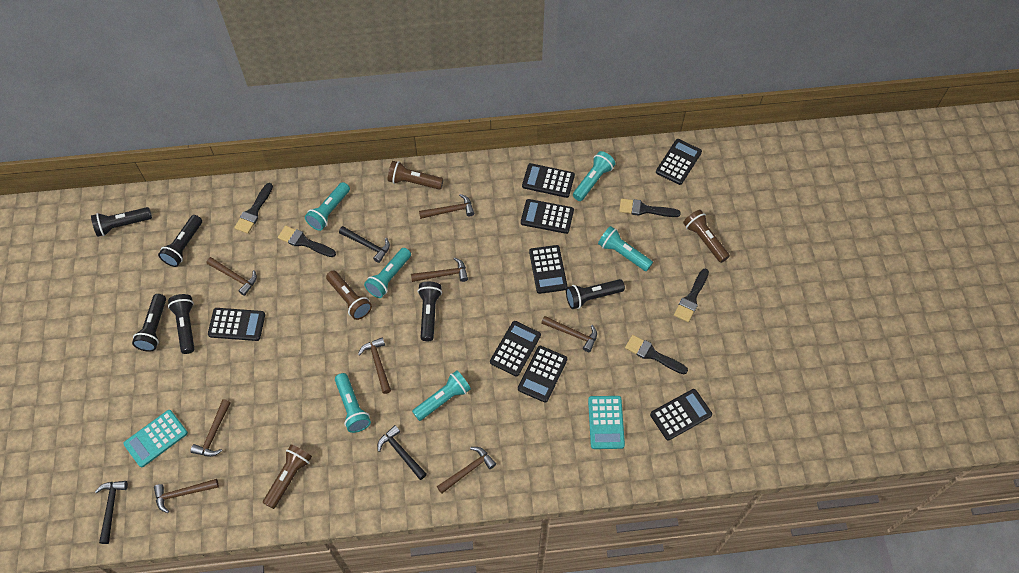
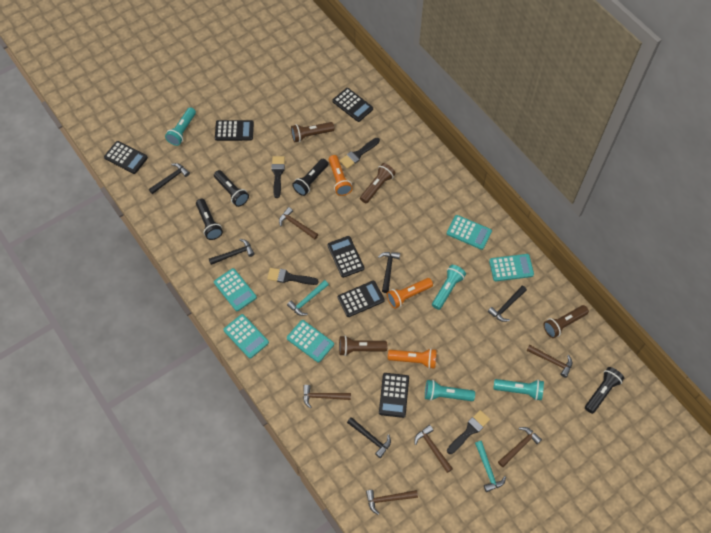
black brush: 5 -> 4
black calculator: 8 -> 6
black flashlight: 6 -> 4
black hammer: 3 -> 5
brown hammer: 8 -> 6
orange flashlight: 0 -> 3
turquoise calculator: 2 -> 5
turquoise flashlight: 6 -> 4
turquoise hammer: 0 -> 2

